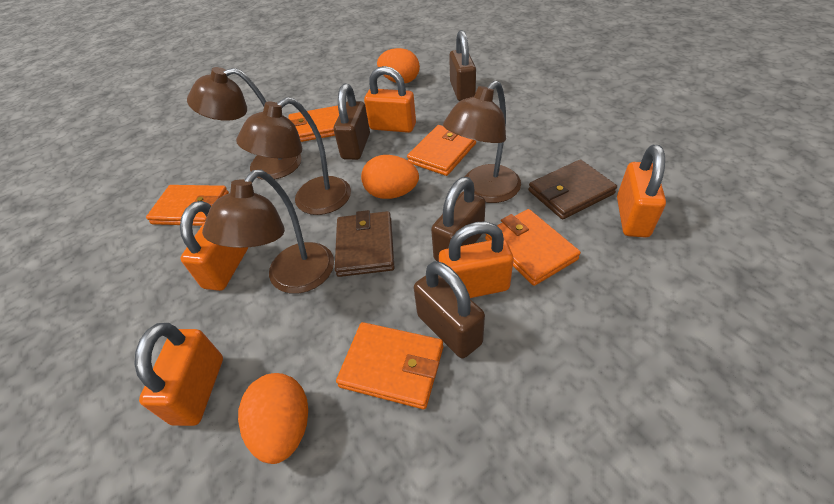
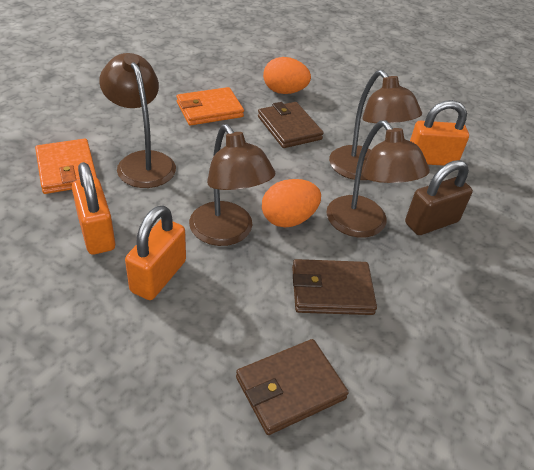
brown padlock: 4 -> 1
brown wallet: 2 -> 3
orange egg: 3 -> 2
orange padlock: 5 -> 3
orange wallet: 5 -> 2

